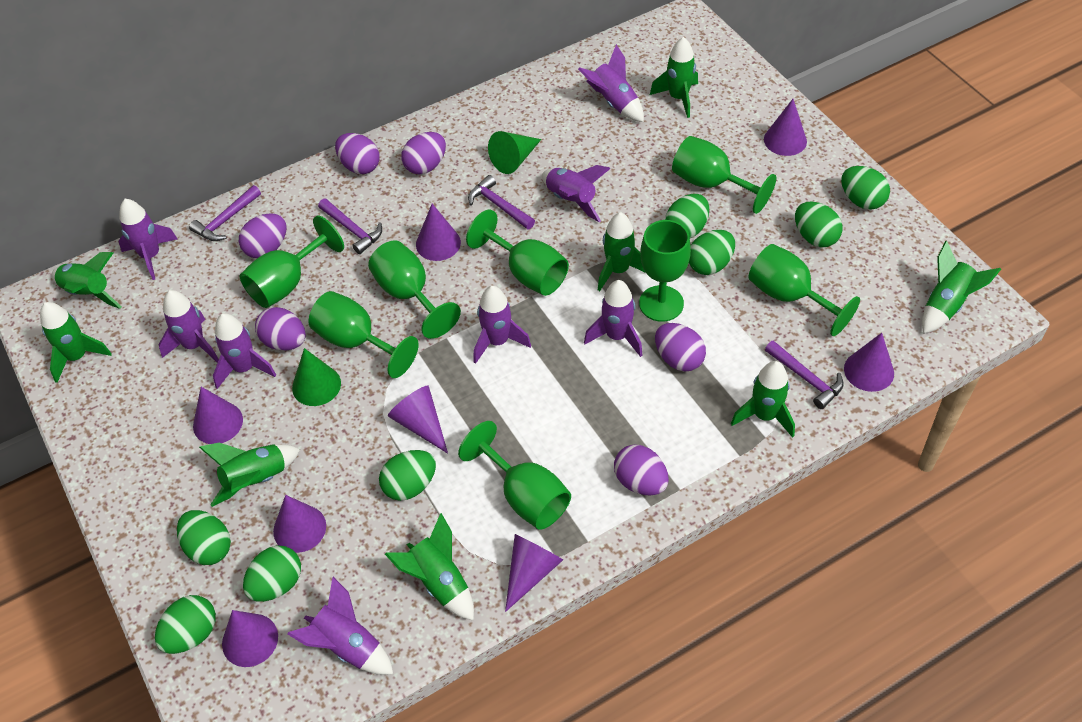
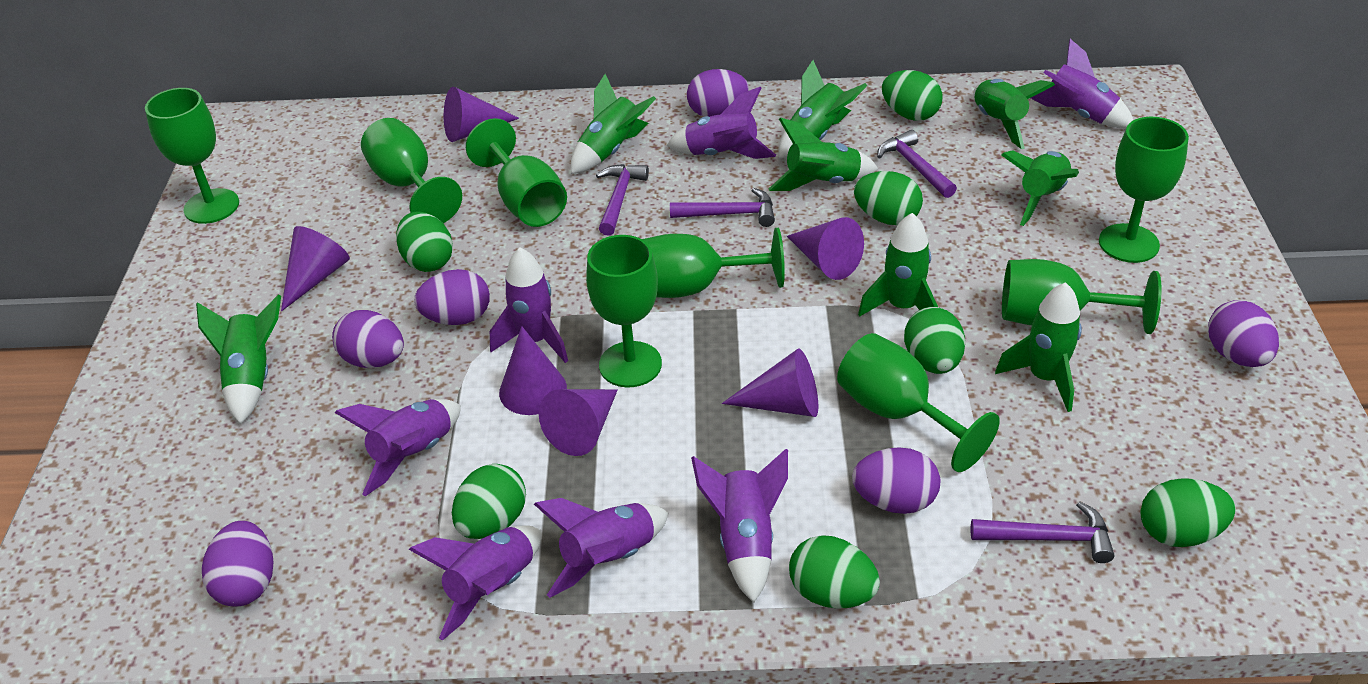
green cone: 2 -> 0
green egg: 8 -> 7
purple cone: 8 -> 6
purple rocket: 8 -> 7

